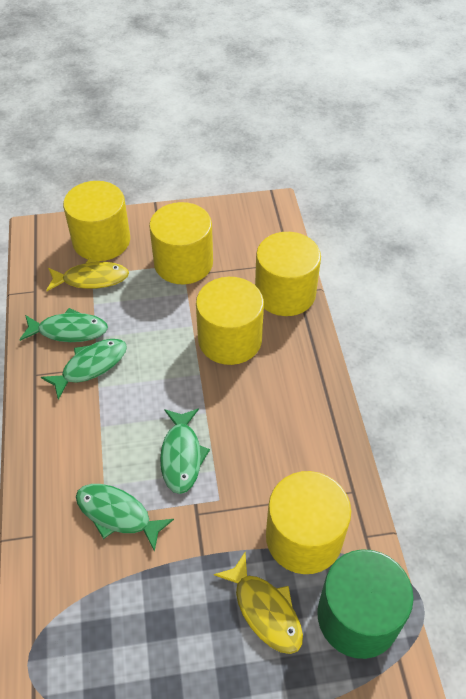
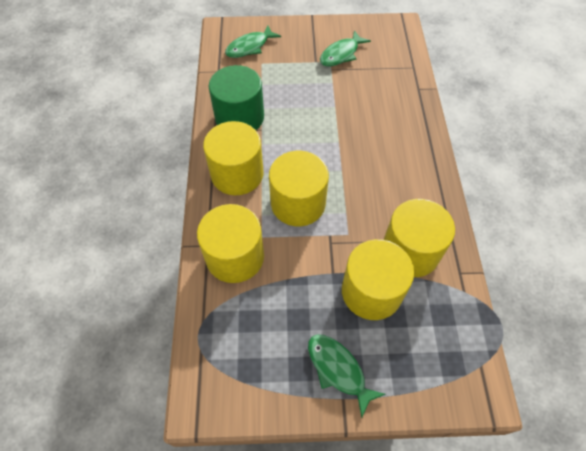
green fish: 4 -> 3
yellow fish: 2 -> 0

